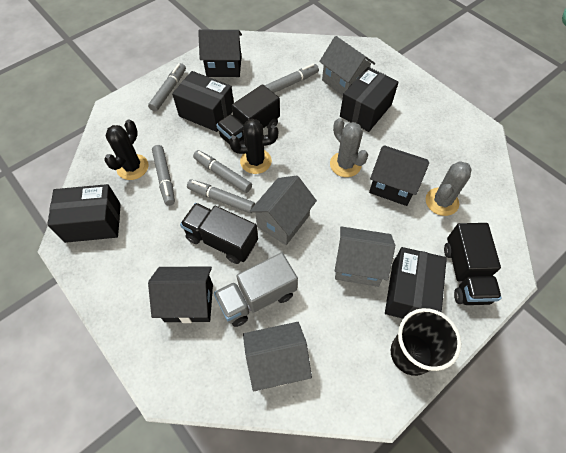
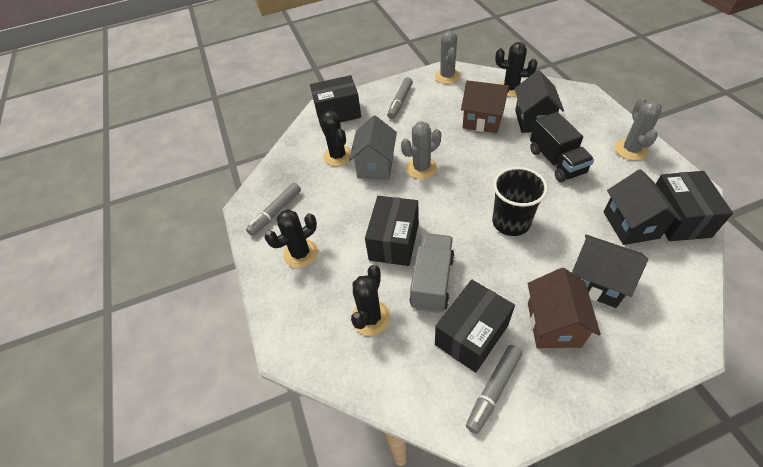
black cactus: 2 -> 4
black truck: 3 -> 1
brown house: 0 -> 2
grey cactus: 2 -> 3
grey house: 4 -> 1
grey marker: 5 -> 3

